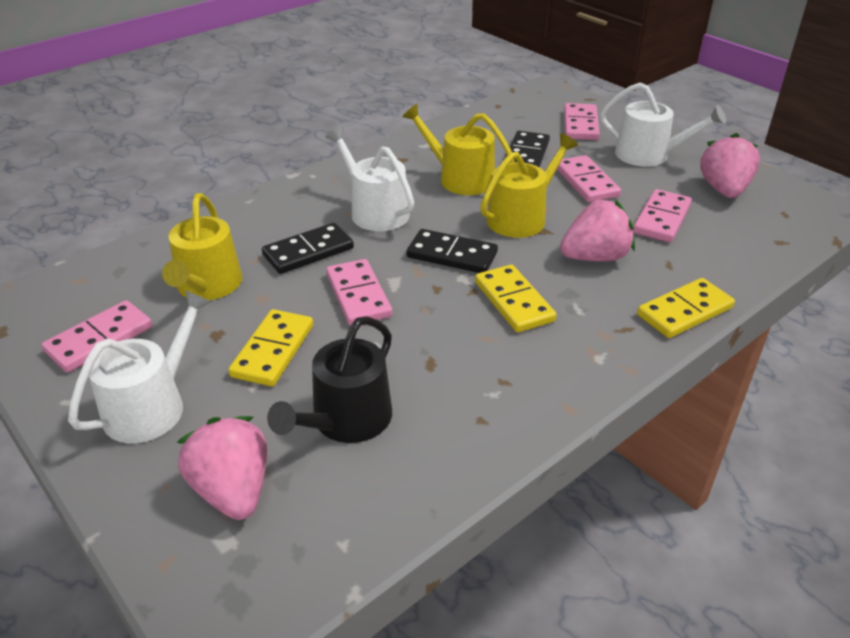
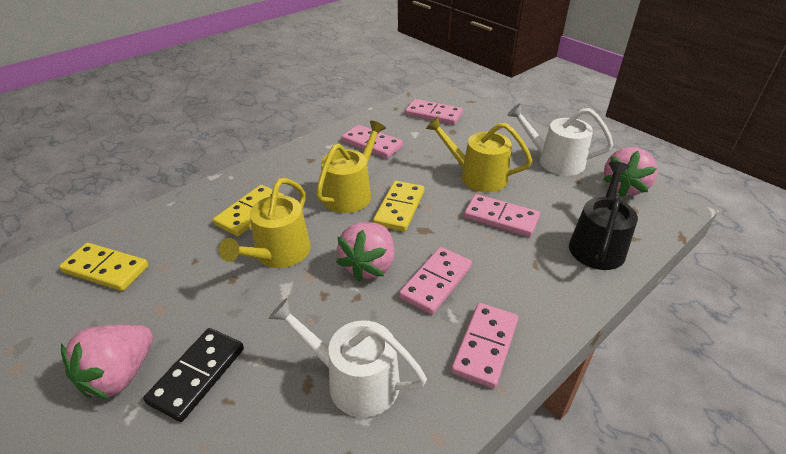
black domino: 3 -> 1
white watering can: 3 -> 2

